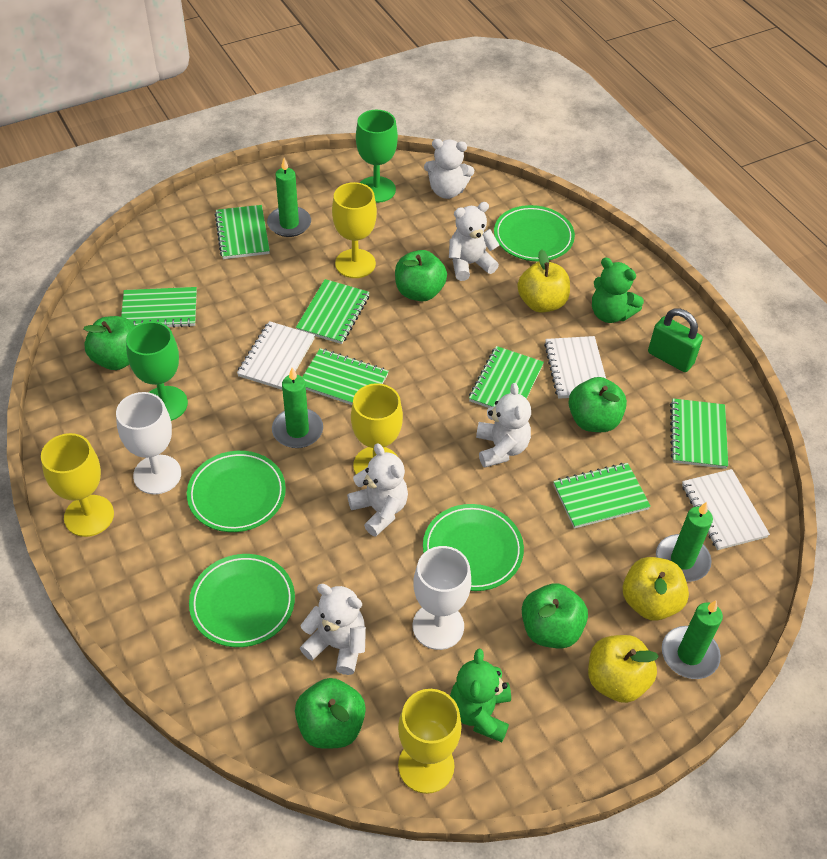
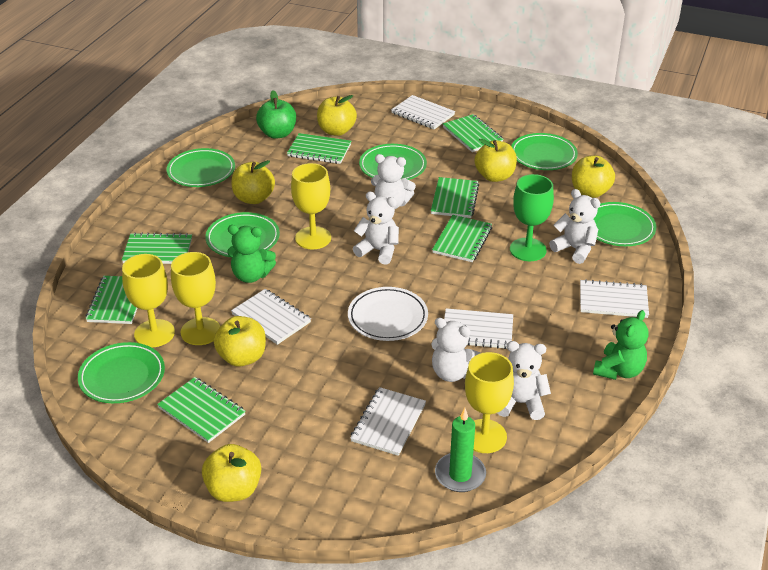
green apple: 5 -> 1
green candle: 4 -> 1
green goblet: 2 -> 1
green padlock: 1 -> 0
green plate: 4 -> 6
white goblet: 2 -> 0
white notebook: 3 -> 5
white plate: 0 -> 1
yellow apple: 3 -> 6

